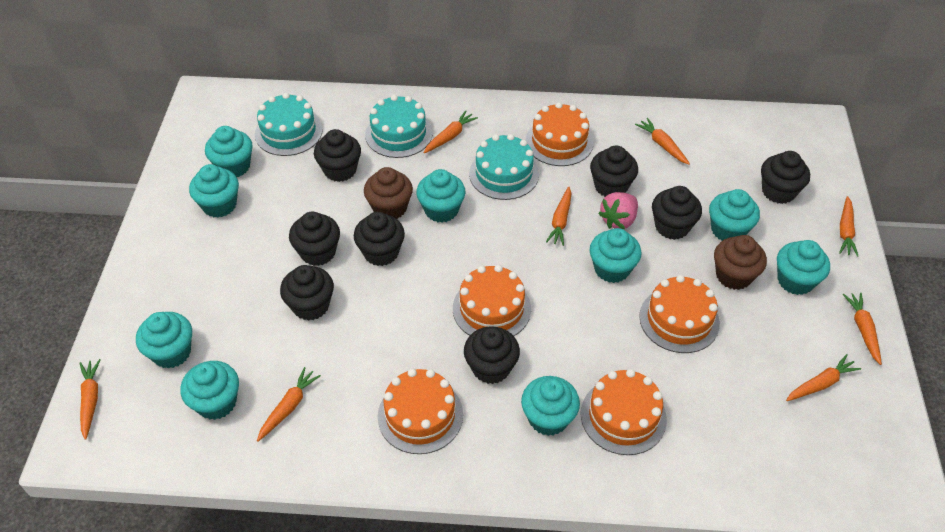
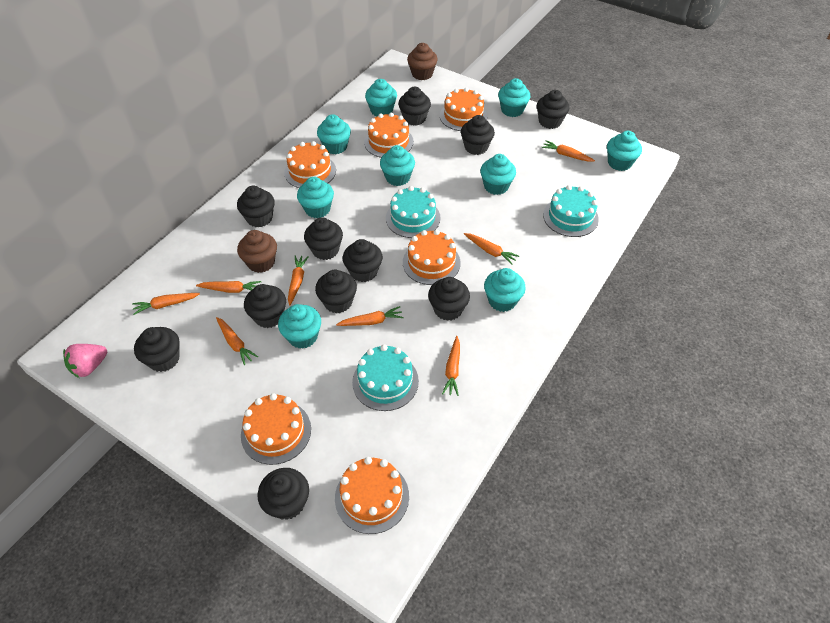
black cupcake: 8 -> 11
orange cake: 5 -> 6

